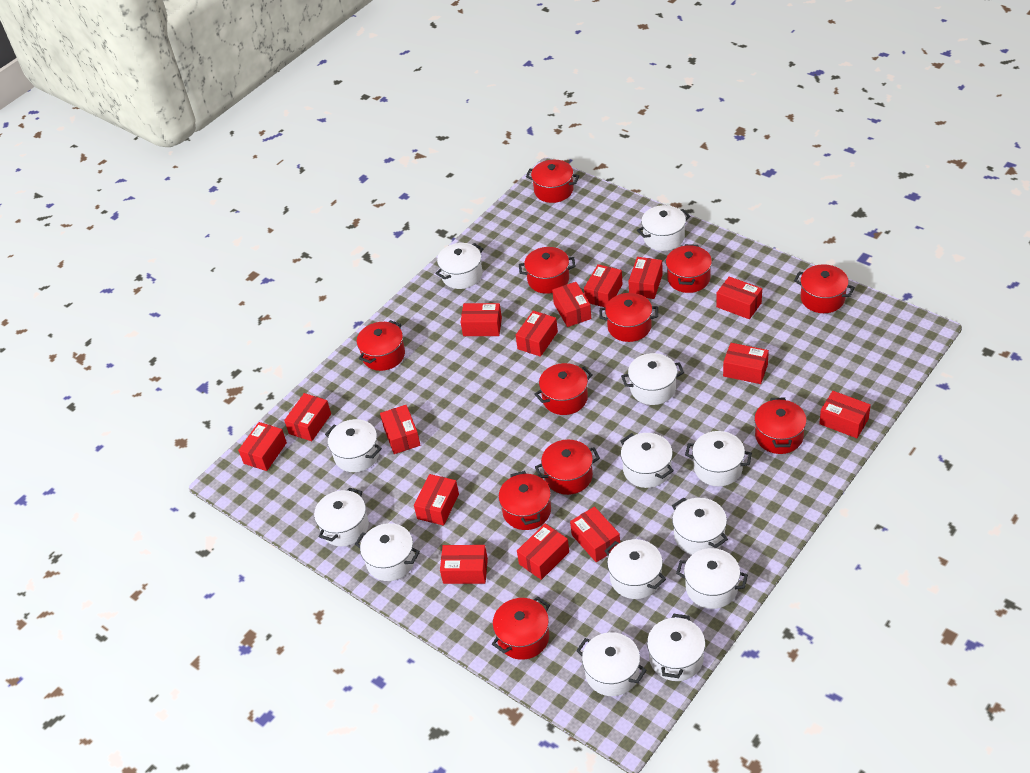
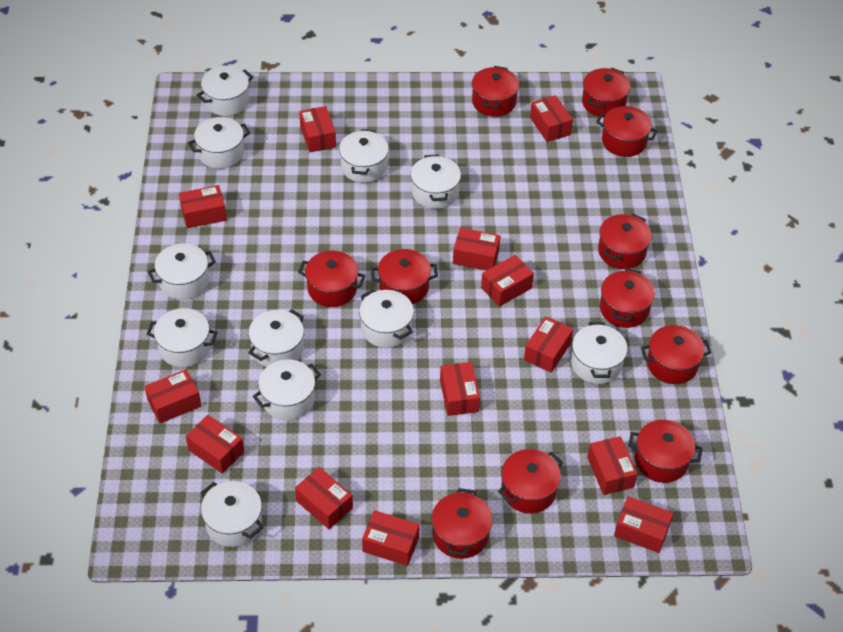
red box: 15 -> 13
white pot: 13 -> 11

